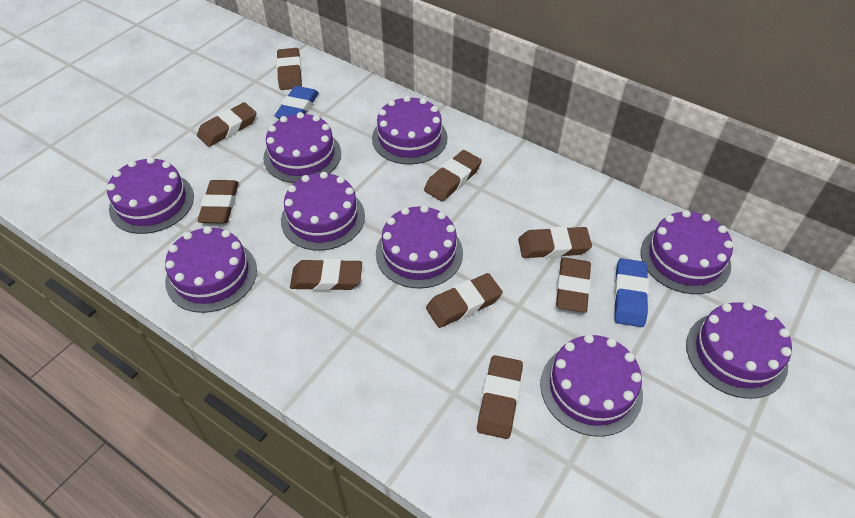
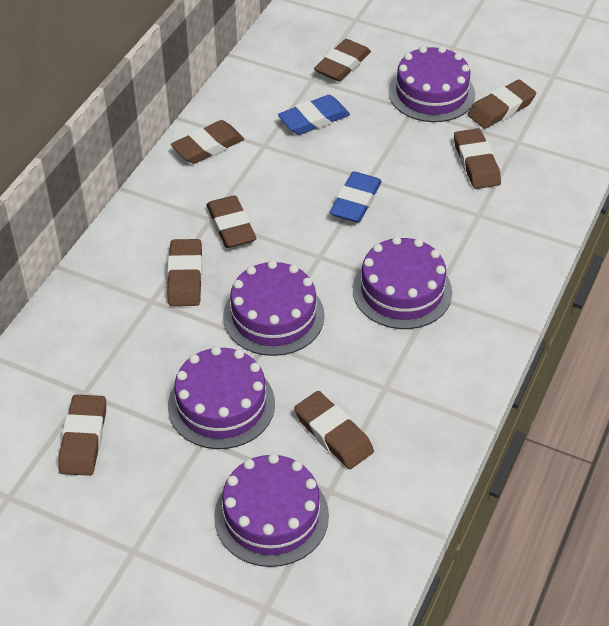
brown eraser: 9 -> 8
purple cake: 9 -> 5

